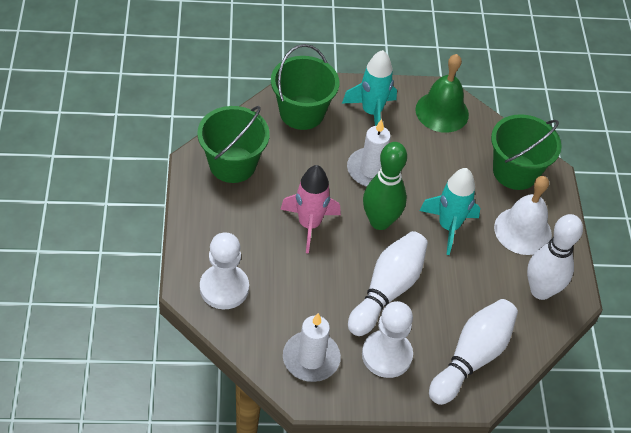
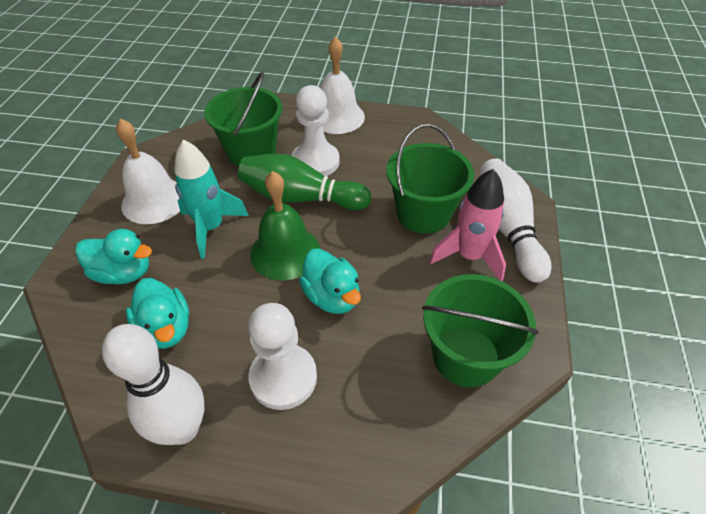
turquoise duck: 0 -> 3
turquoise rocket: 2 -> 1
white bell: 1 -> 2
white bowling pin: 3 -> 2
white candle: 2 -> 0

